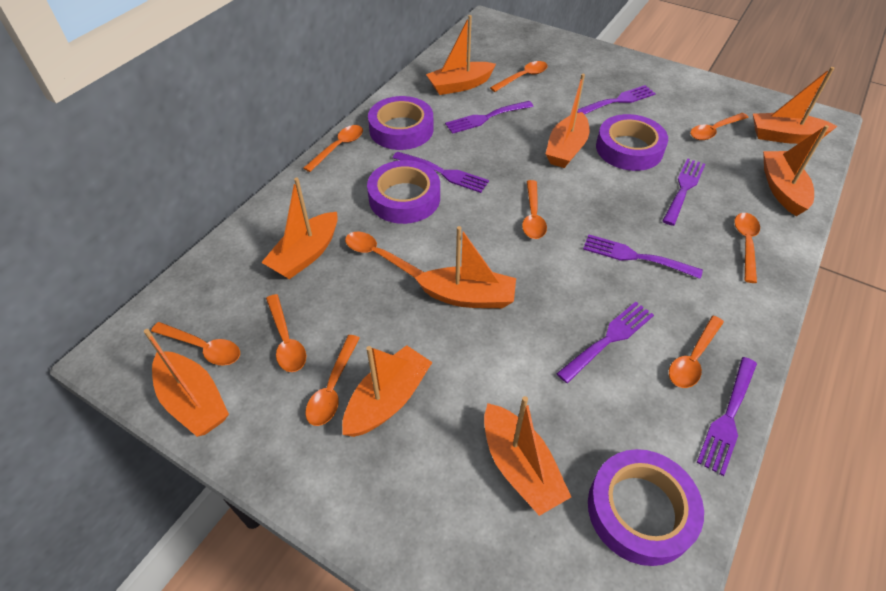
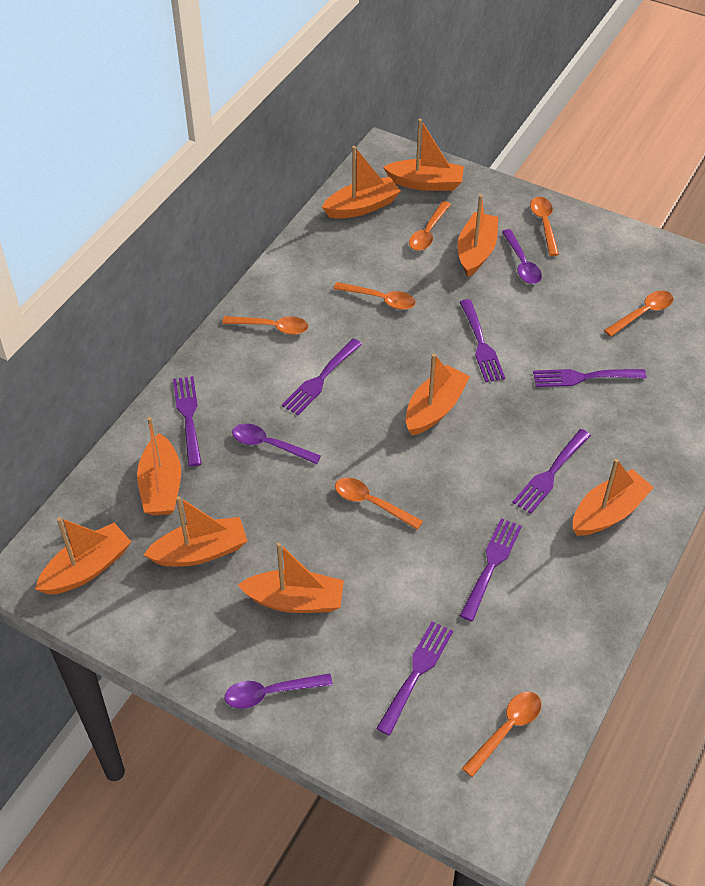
orange spoon: 10 -> 7
purple spoon: 0 -> 3
purple tape: 4 -> 0

